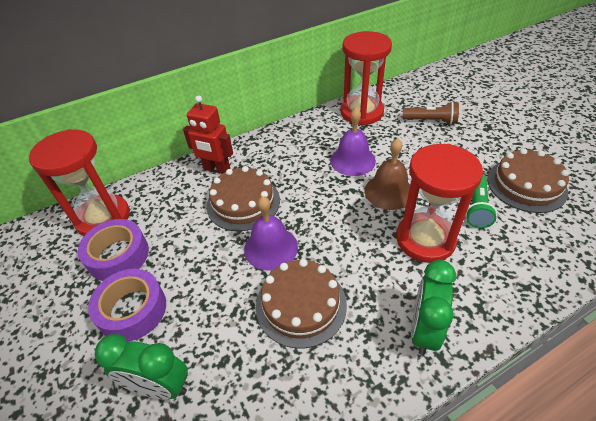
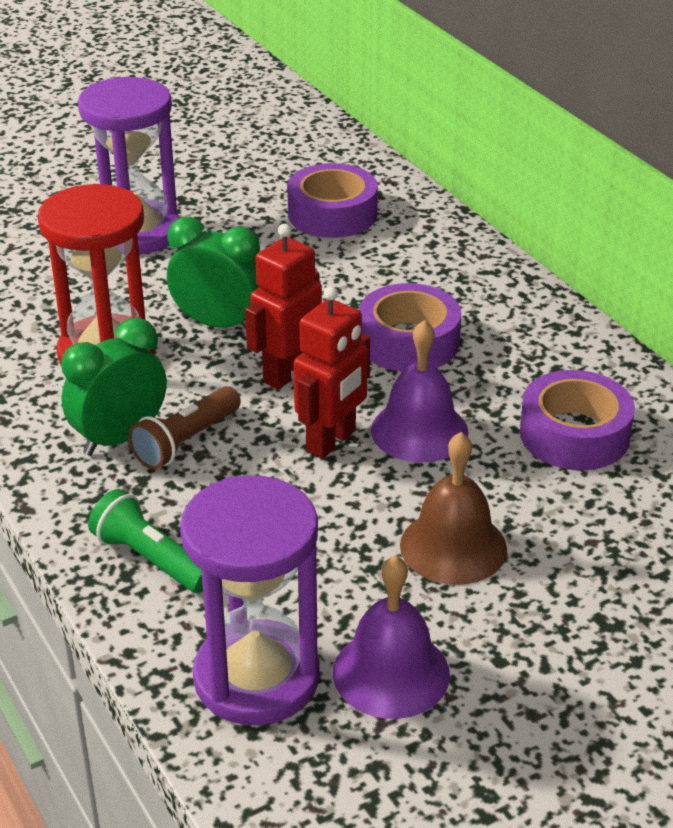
brown cake: 3 -> 0
purple hourglass: 0 -> 2
purple tape: 2 -> 3
red hourglass: 3 -> 1
red robot: 1 -> 2

